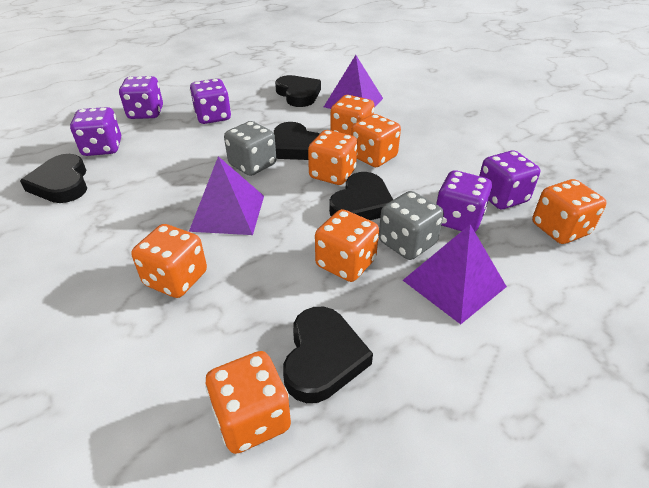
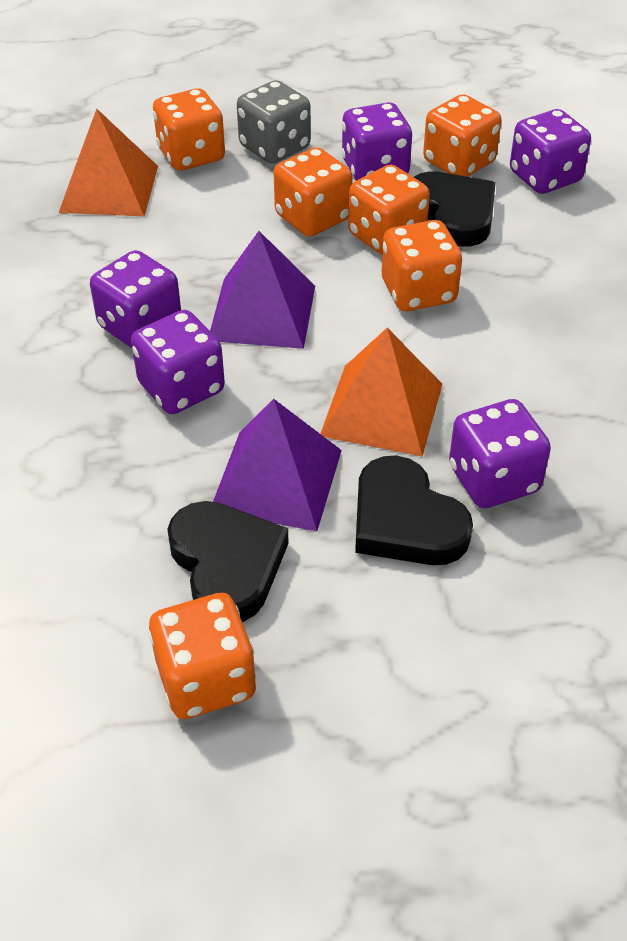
black heart: 5 -> 3
grey dice: 2 -> 1
orange dice: 7 -> 6
orange pyramid: 0 -> 2
purple pyramid: 3 -> 2

